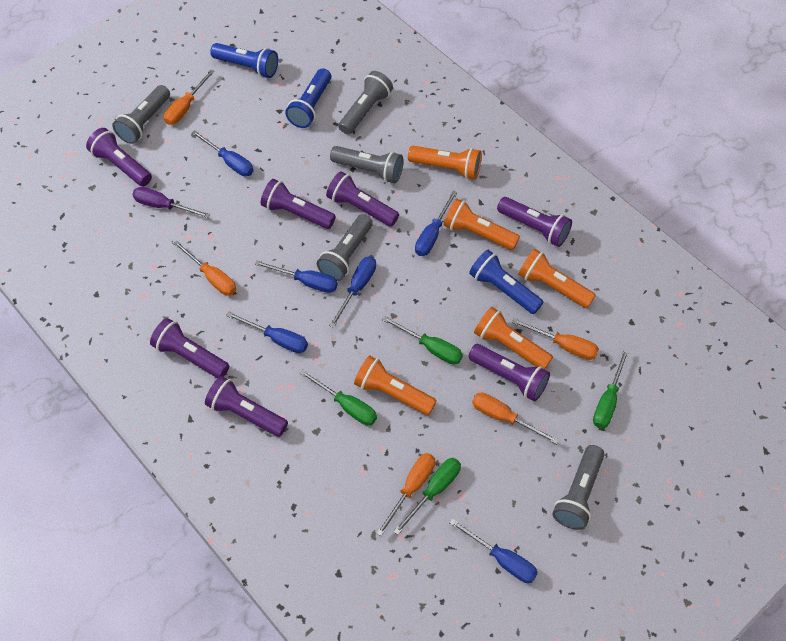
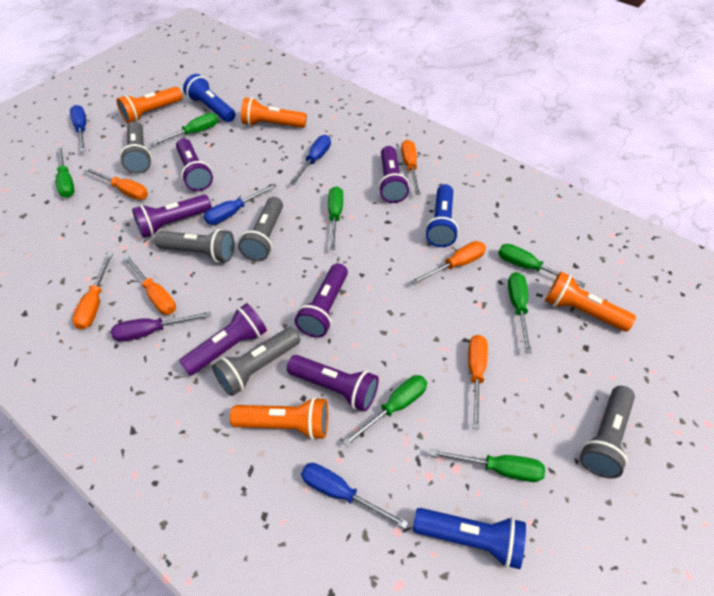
blue screwdriver: 6 -> 4
green screwdriver: 4 -> 7
orange flashlight: 5 -> 4
orange screwdriver: 5 -> 6
purple flashlight: 7 -> 6

